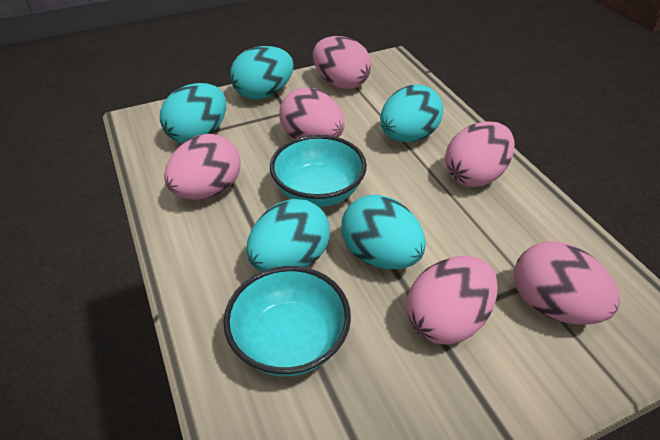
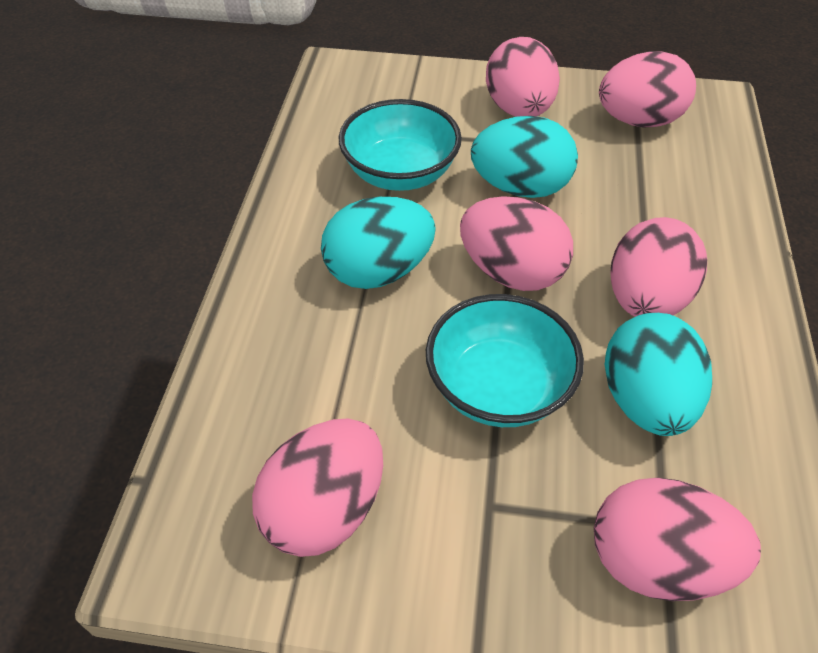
turquoise egg: 5 -> 3

